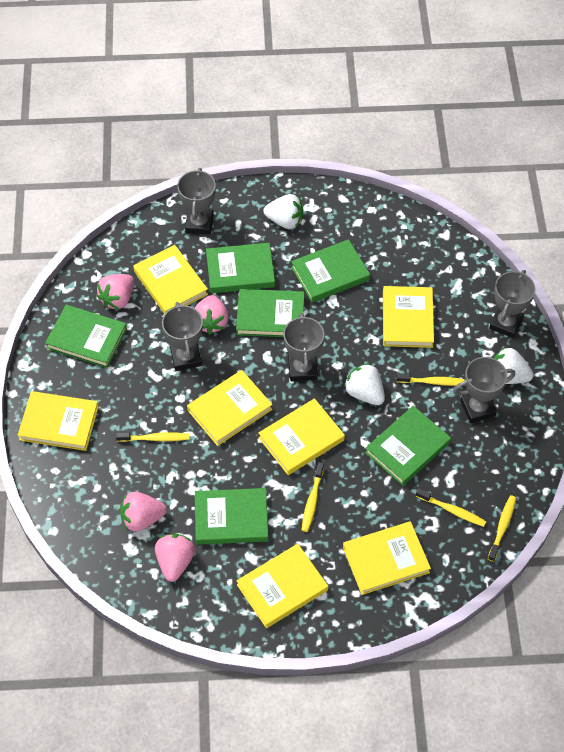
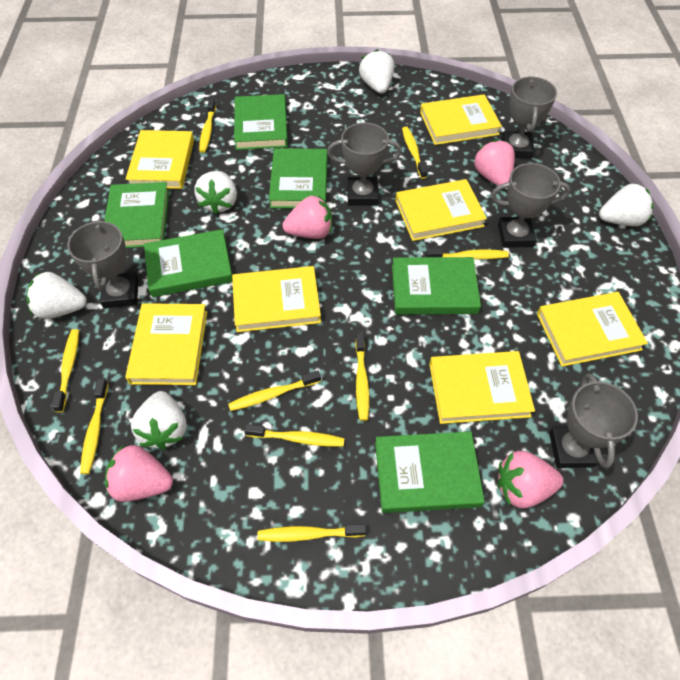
white strawberry: 3 -> 5
yellow toothbrush: 5 -> 9

